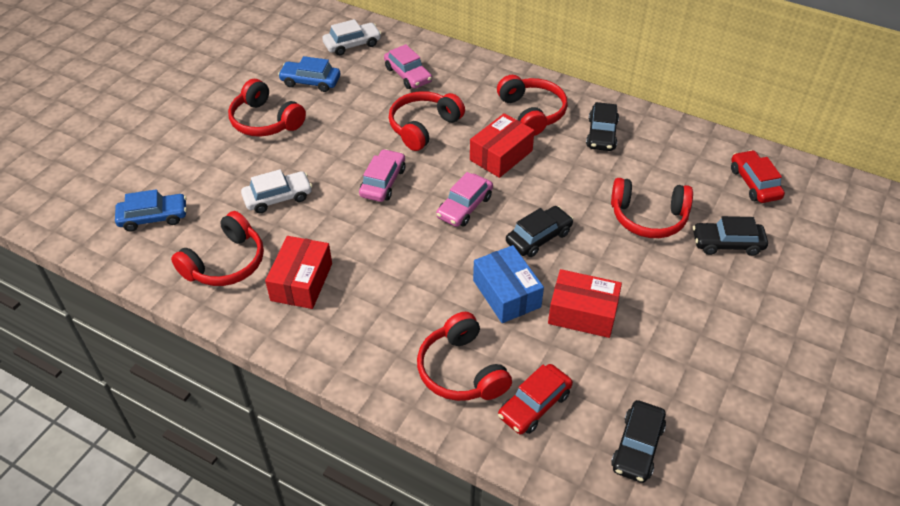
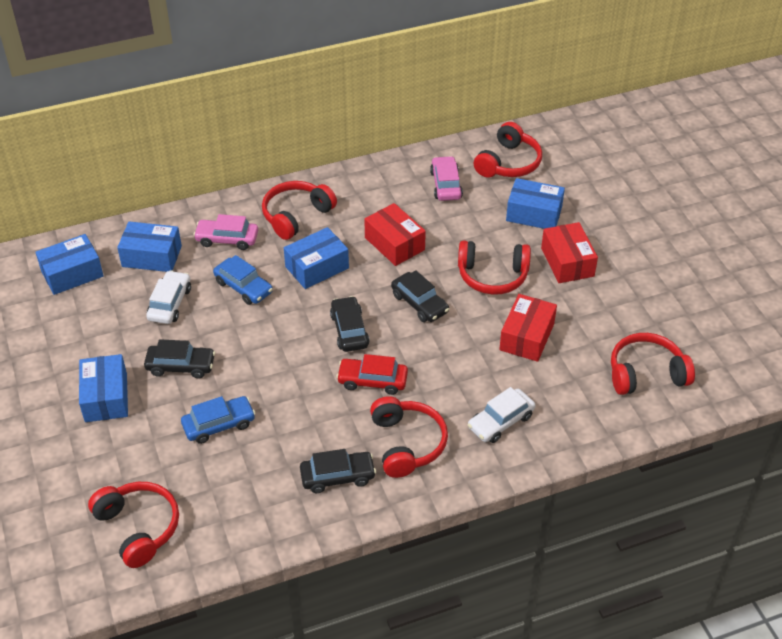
blue box: 1 -> 5
pink car: 3 -> 2
red car: 2 -> 1

